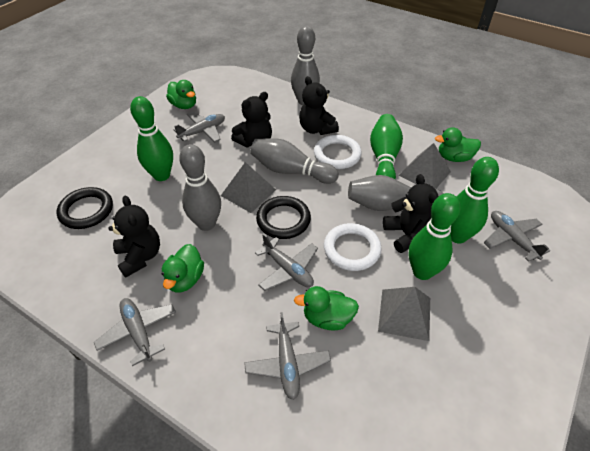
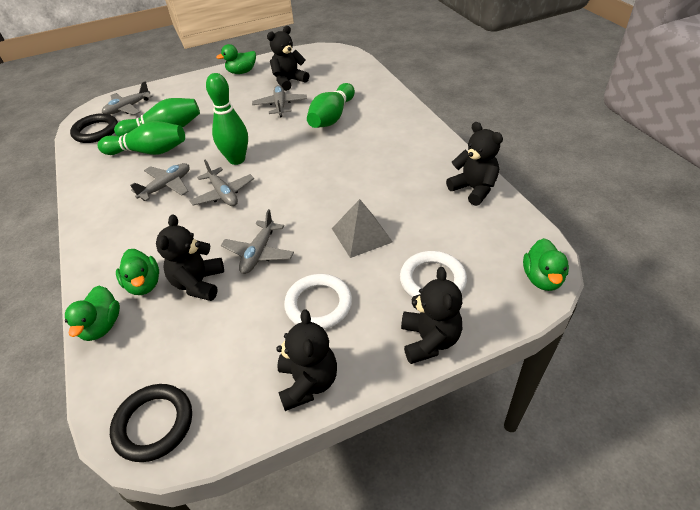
black teddy bear: 4 -> 5
grey bowling pin: 4 -> 0
grey pyramid: 3 -> 1

